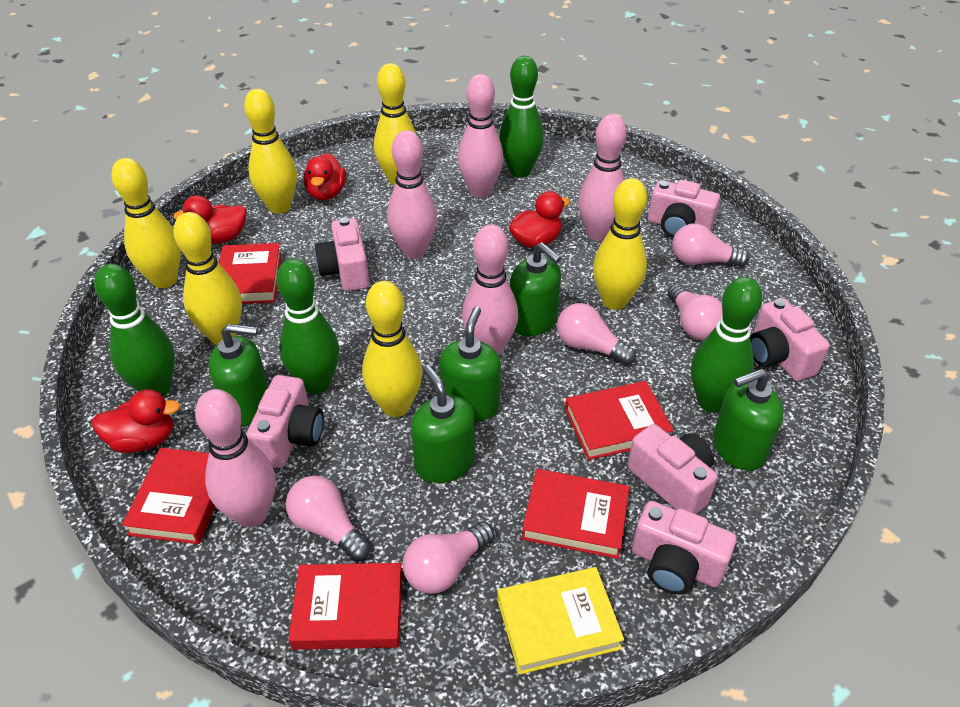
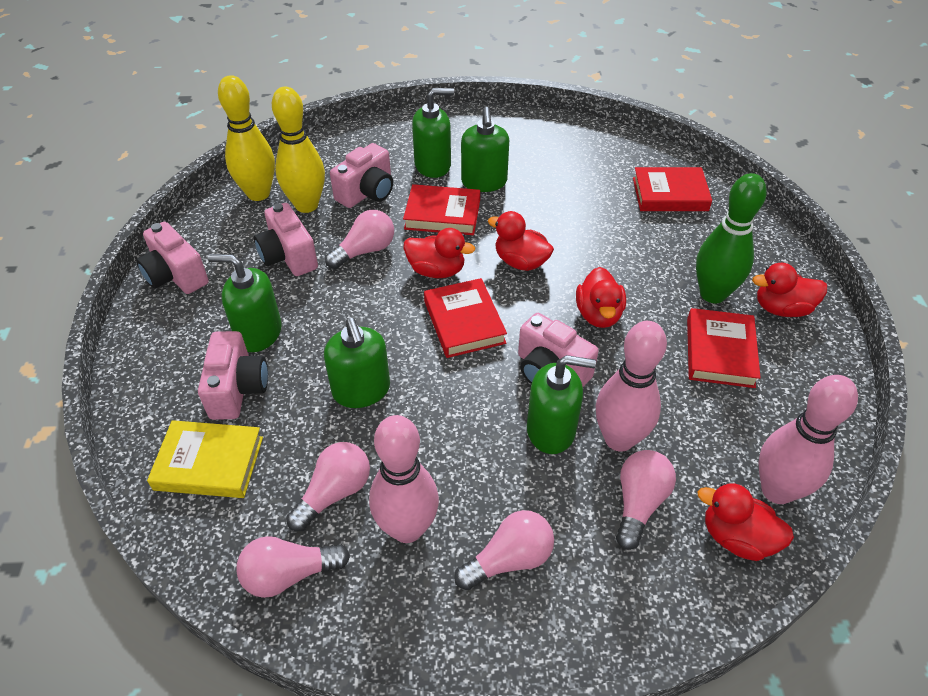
green bowling pin: 4 -> 1
pink bowling pin: 5 -> 3
pink camera: 6 -> 5
red book: 5 -> 4
red duck: 4 -> 5
yellow bowling pin: 6 -> 2

